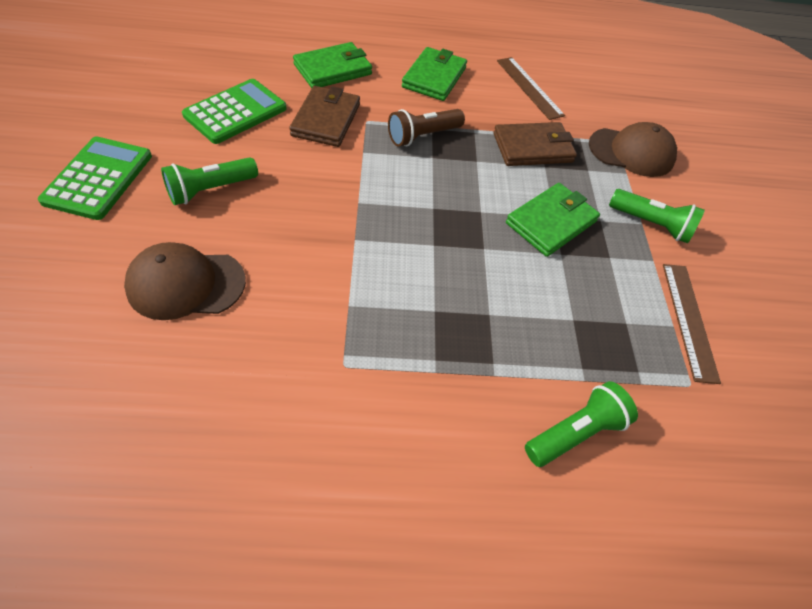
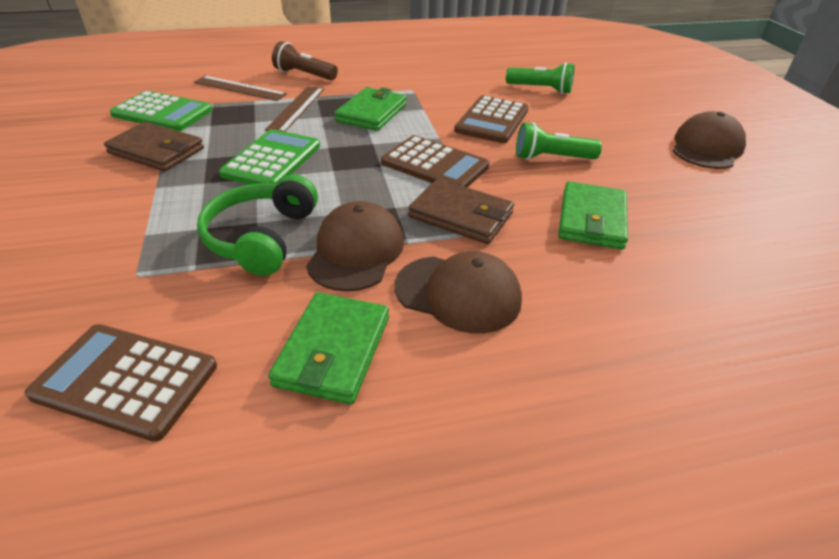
brown calculator: 0 -> 3
brown cap: 2 -> 3
green flashlight: 3 -> 2
green headphones: 0 -> 1

